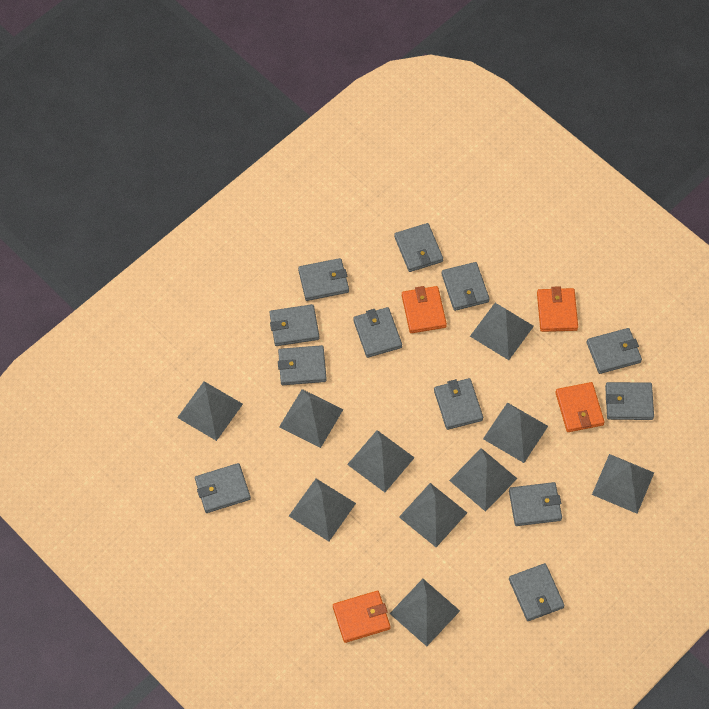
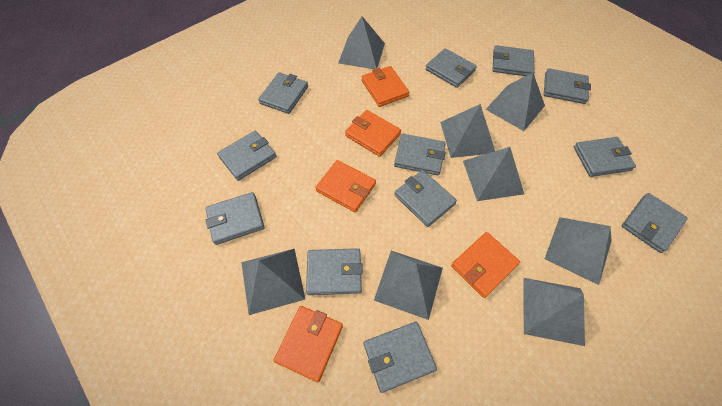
grey pyramid: 10 -> 8
orange wallet: 4 -> 5

